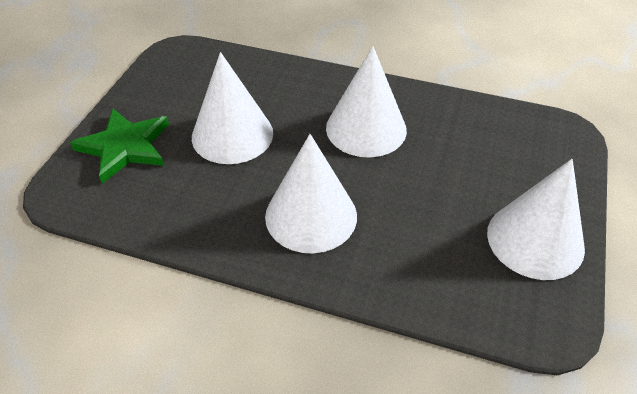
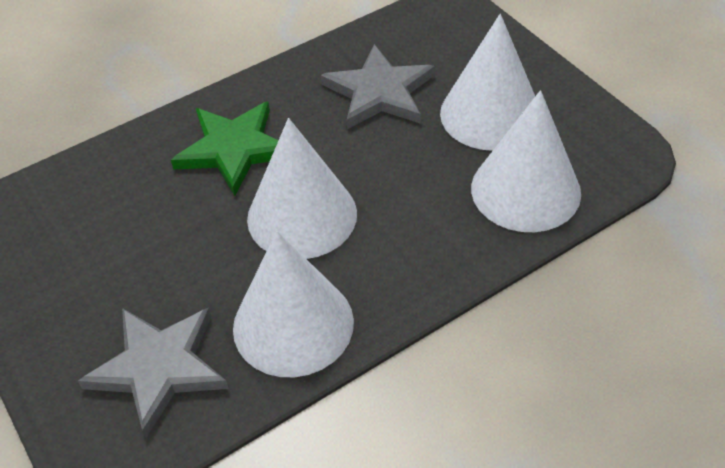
grey star: 0 -> 2

